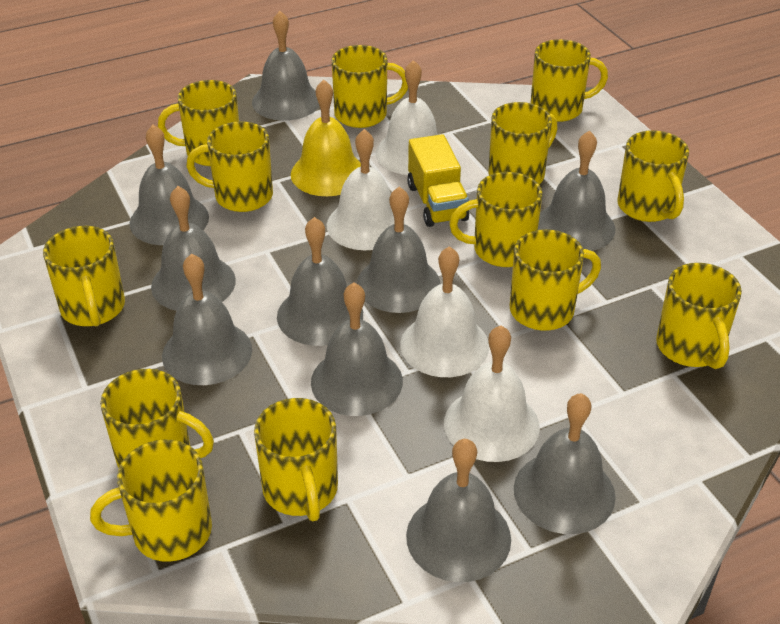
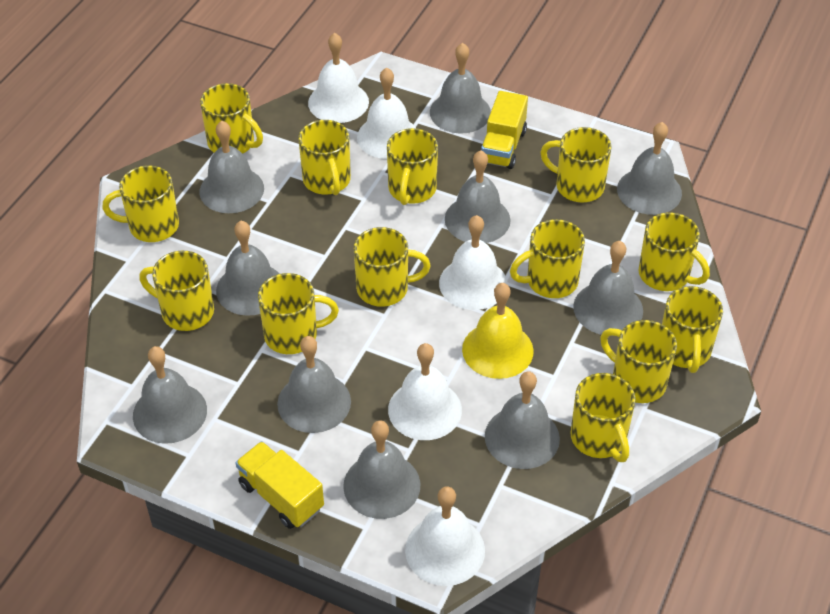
white bell: 4 -> 5
yellow truck: 1 -> 2

